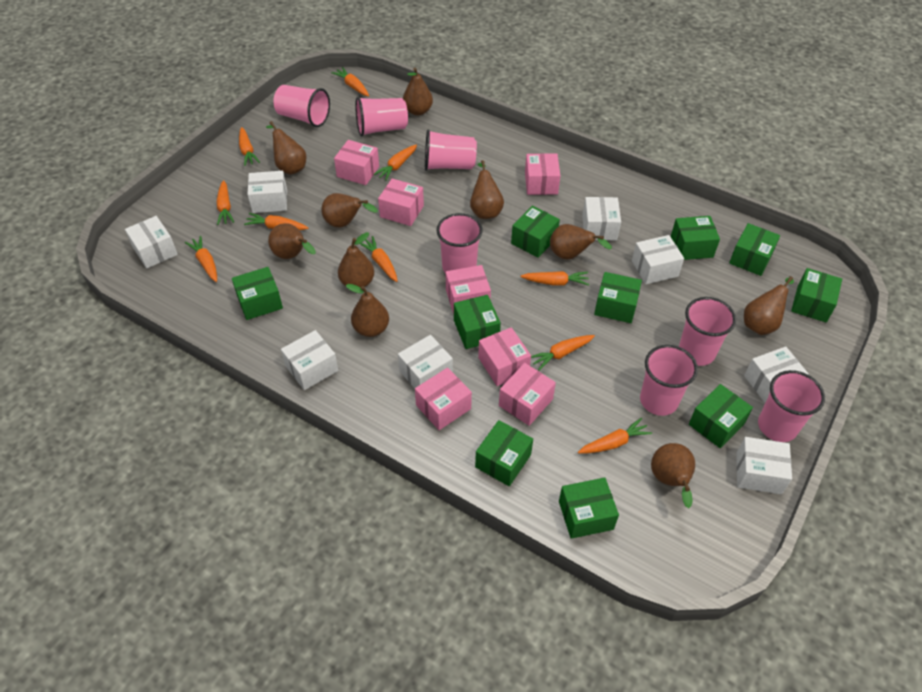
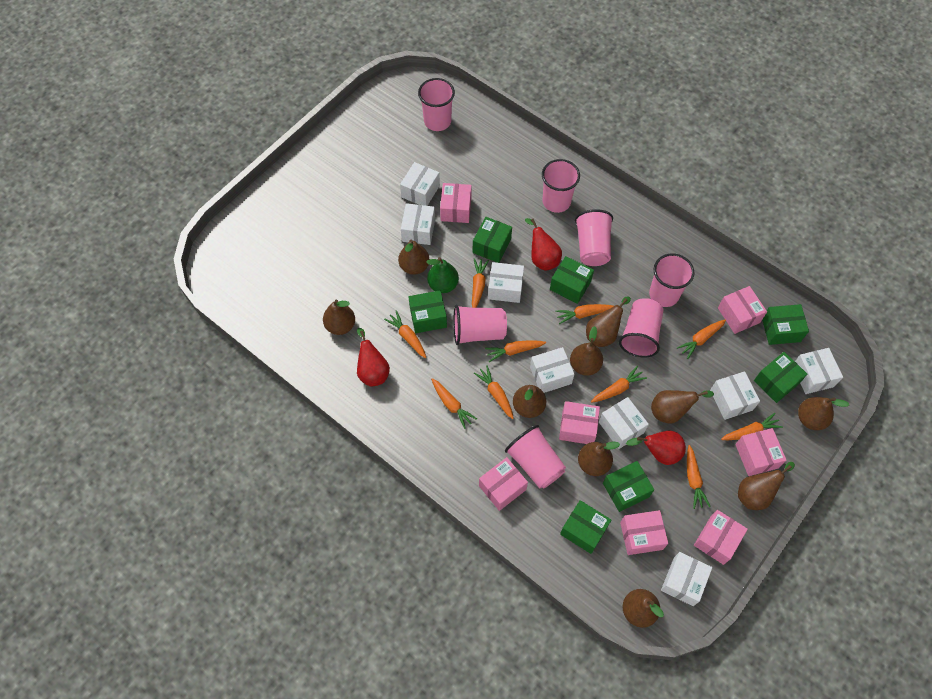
green box: 10 -> 7
green pear: 0 -> 1
red pear: 0 -> 3

